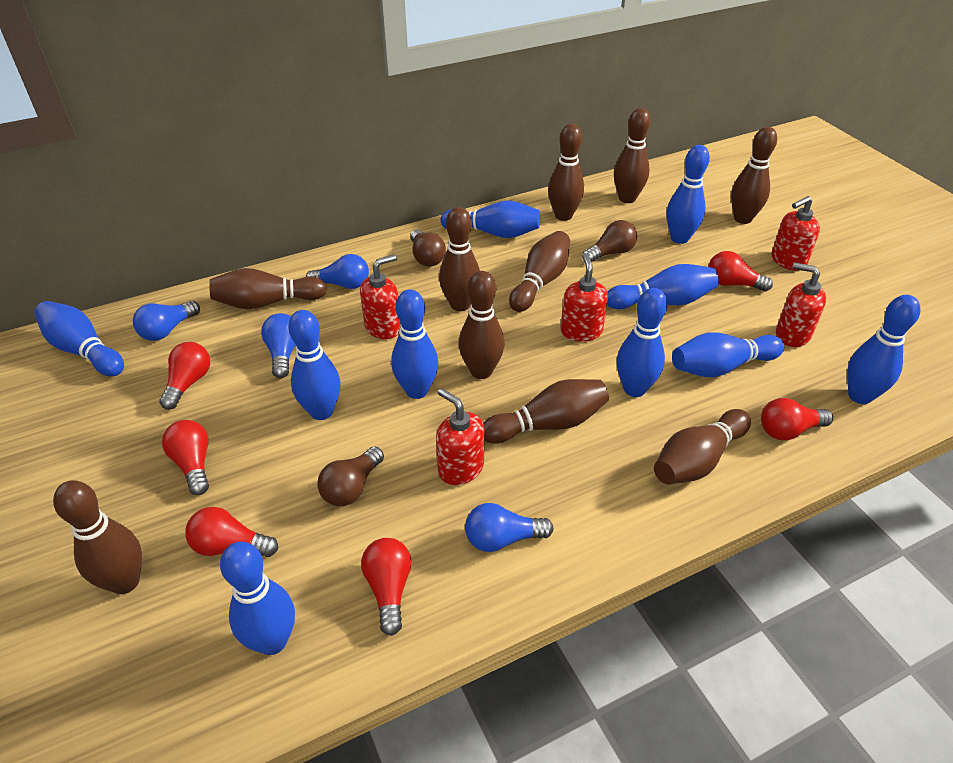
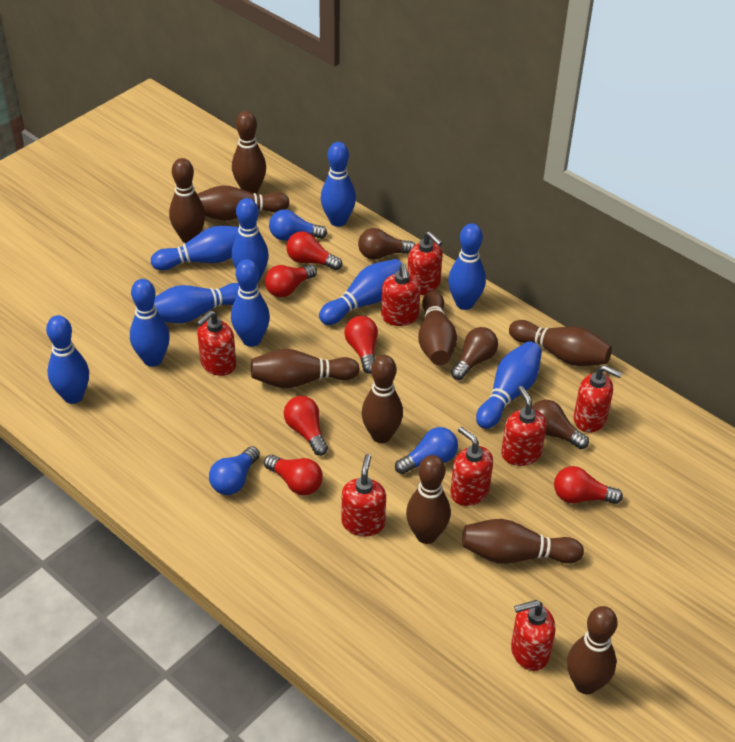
blue light bulb: 4 -> 3
red soap dispenser: 5 -> 8

